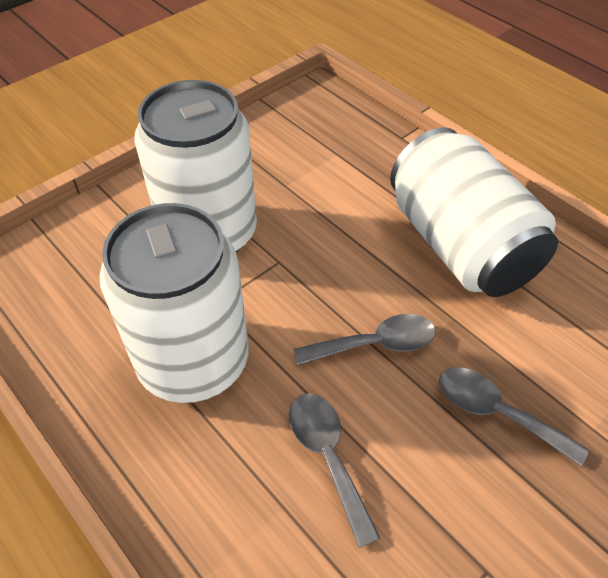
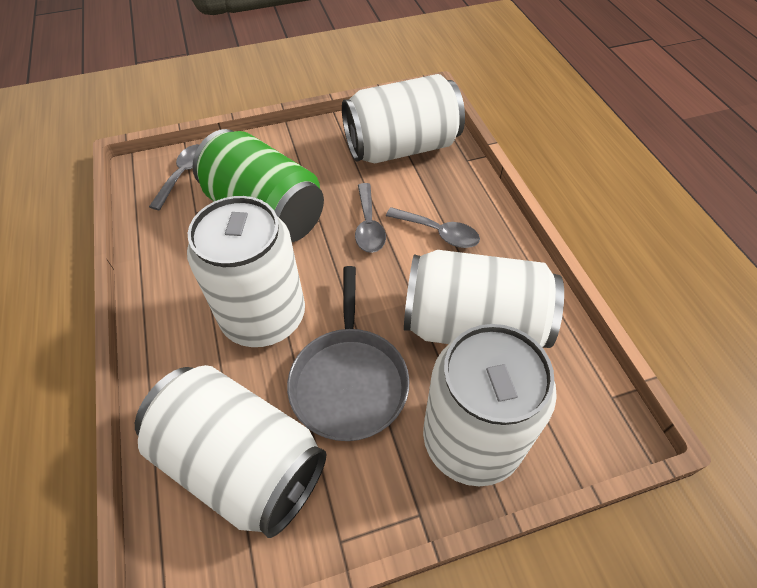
green can: 0 -> 1
grey pan: 0 -> 1
white can: 3 -> 5

